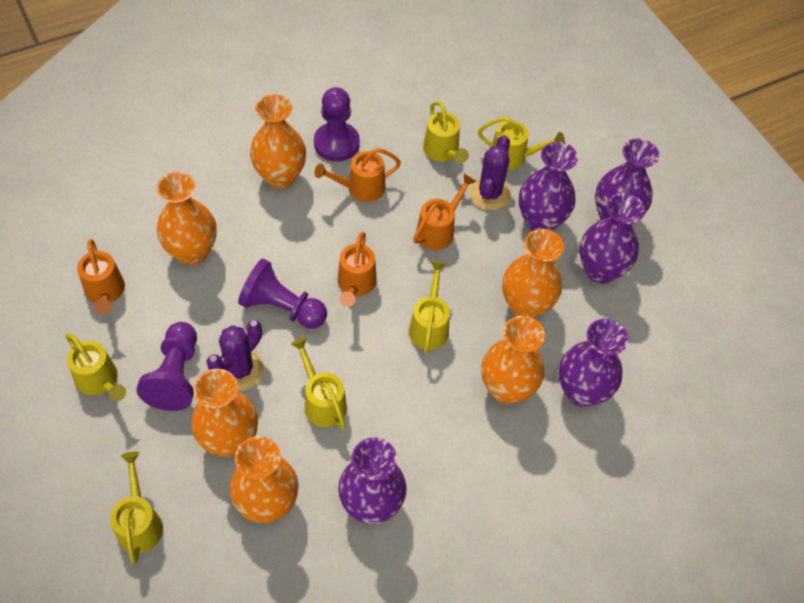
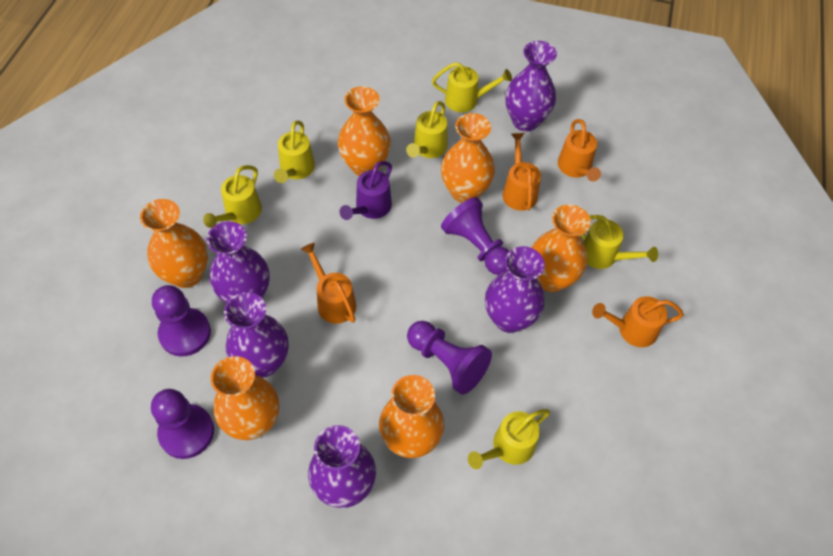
purple cactus: 2 -> 0
purple pawn: 3 -> 4
purple watering can: 0 -> 1

